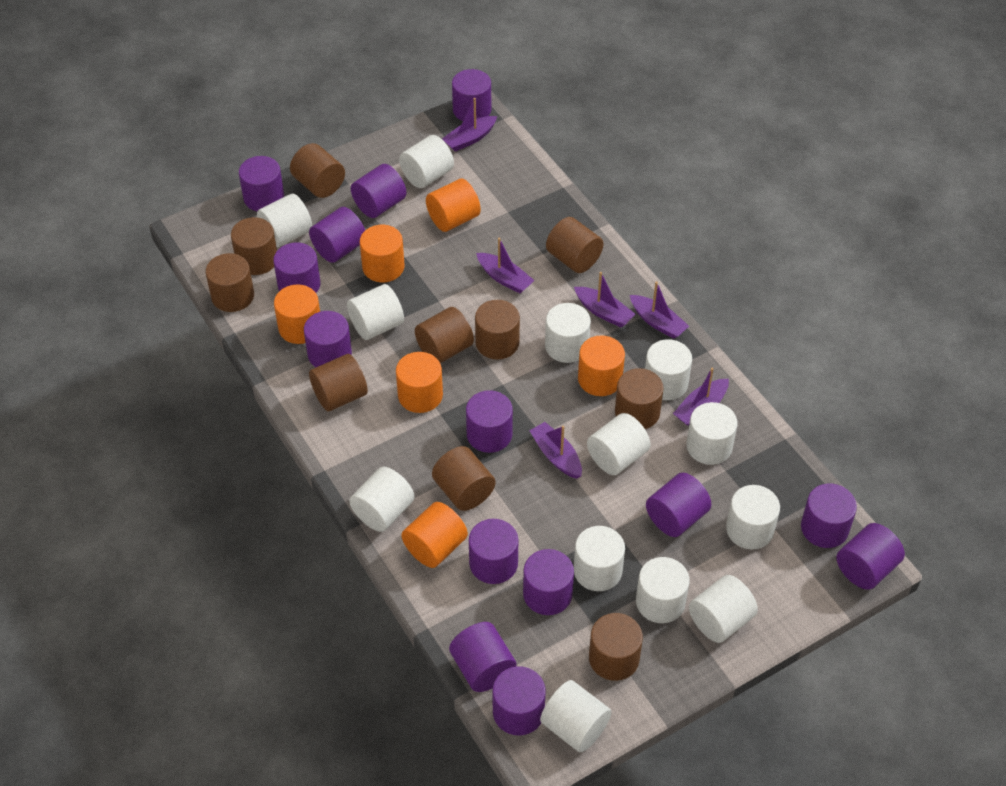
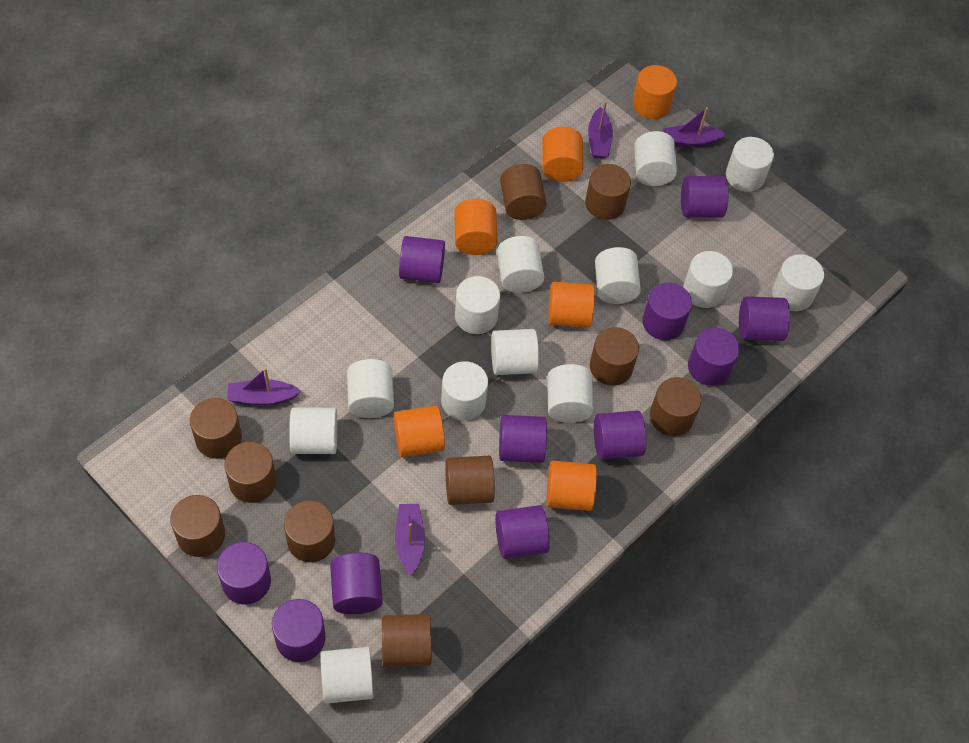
purple boat: 6 -> 4
purple cylinder: 14 -> 11

